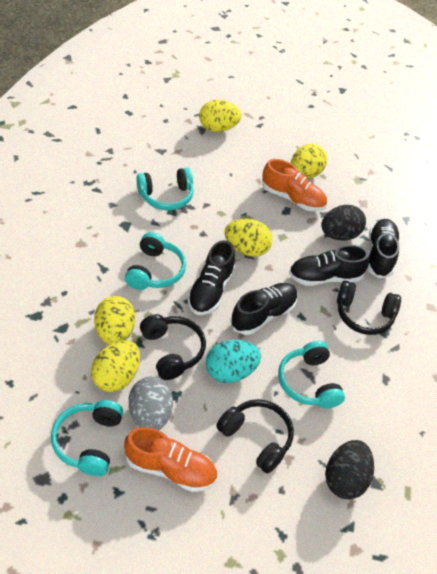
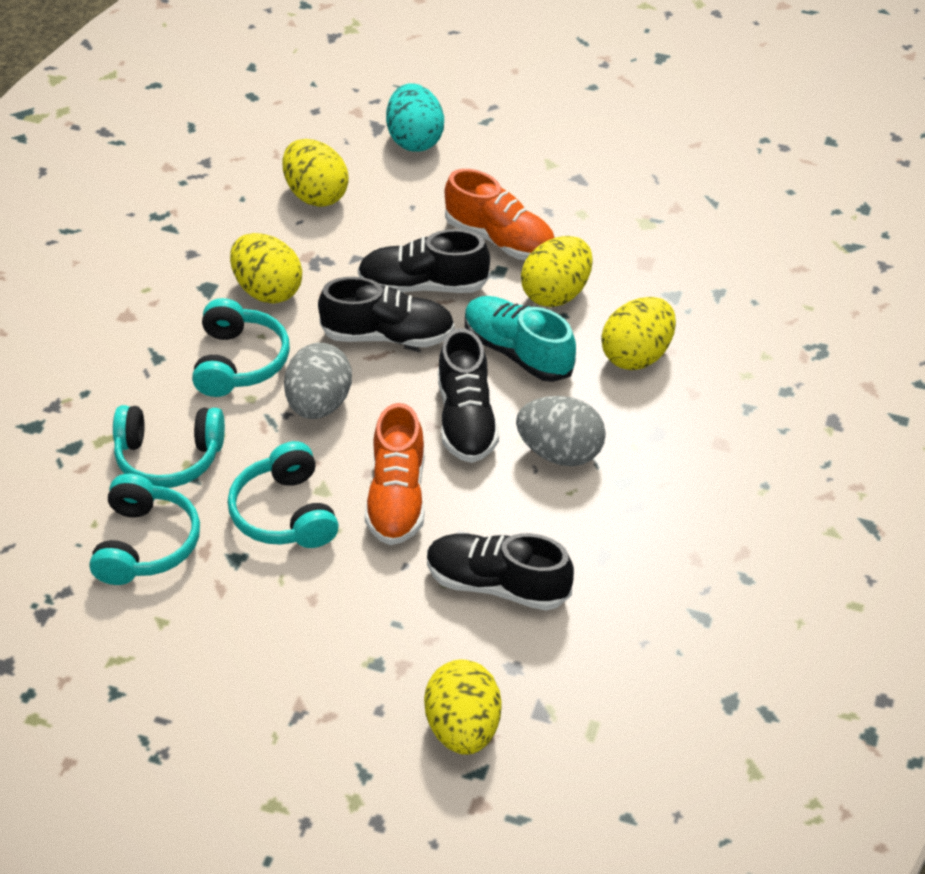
black egg: 2 -> 0
black headphones: 3 -> 0
grey egg: 1 -> 2
turquoise shoe: 0 -> 1

